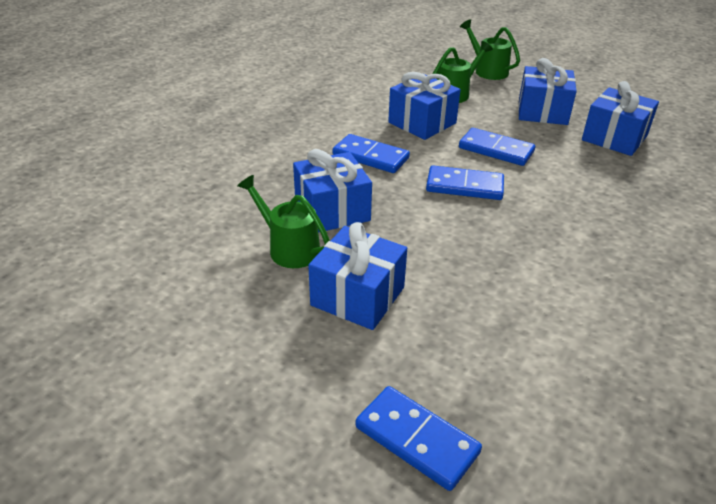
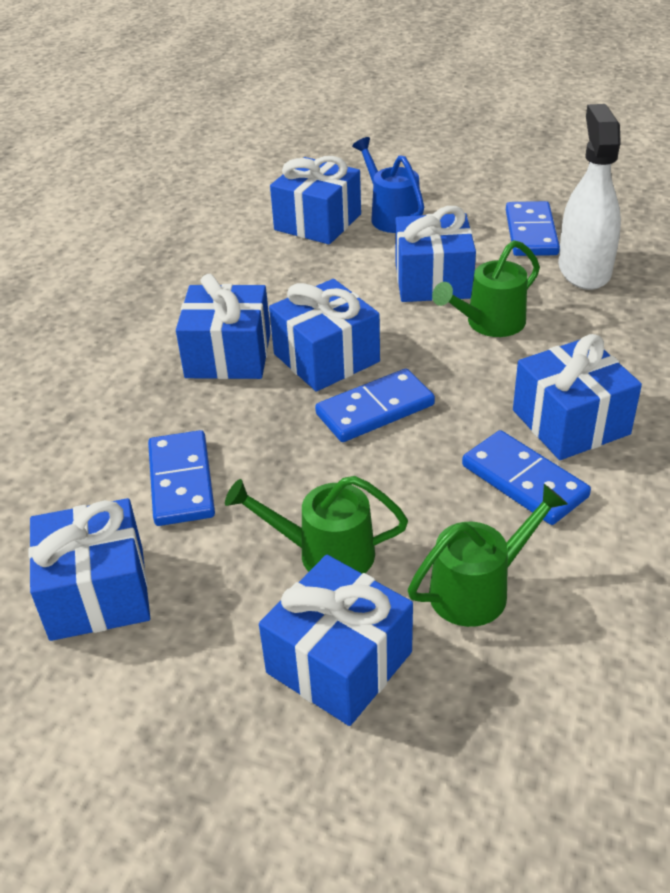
blue gift: 5 -> 7
blue watering can: 0 -> 1
white spray bottle: 0 -> 1

